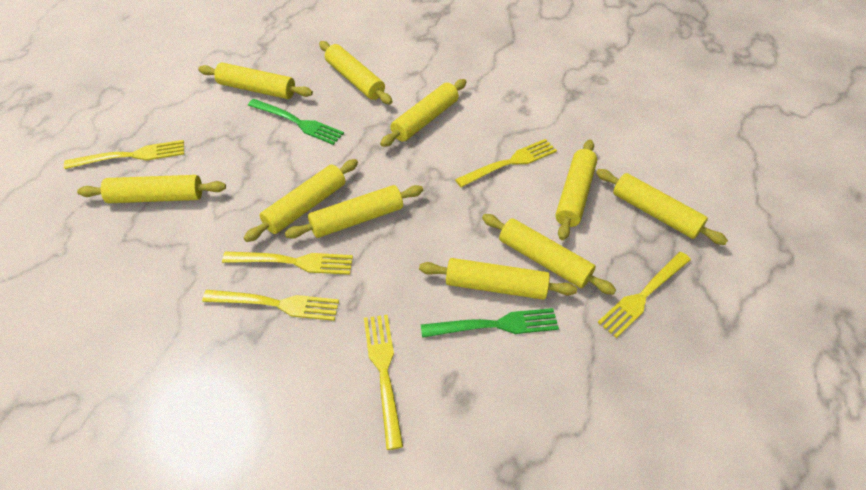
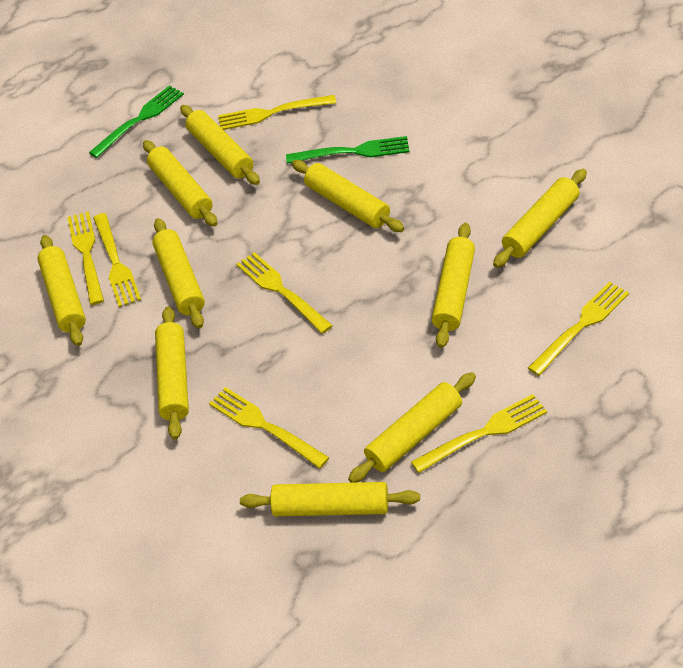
yellow fork: 6 -> 7

